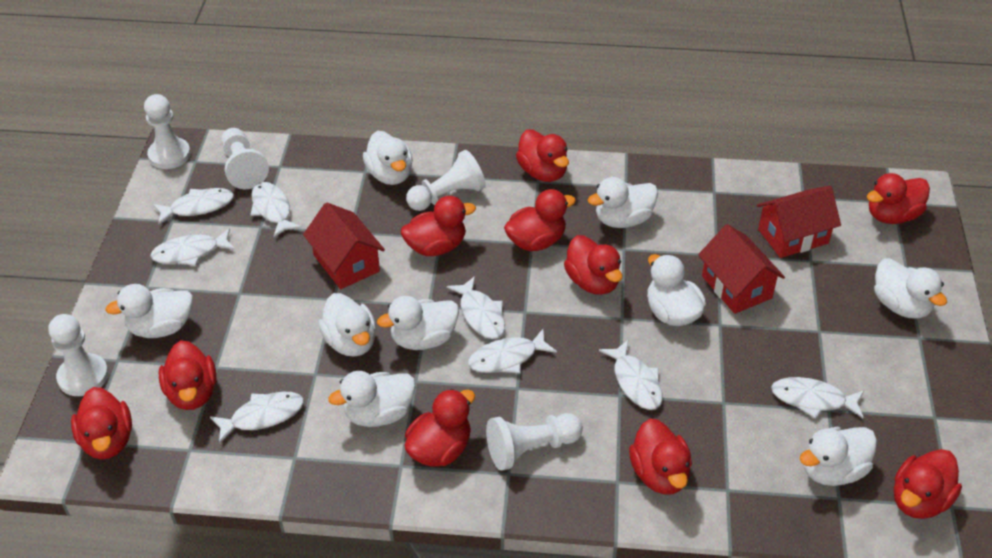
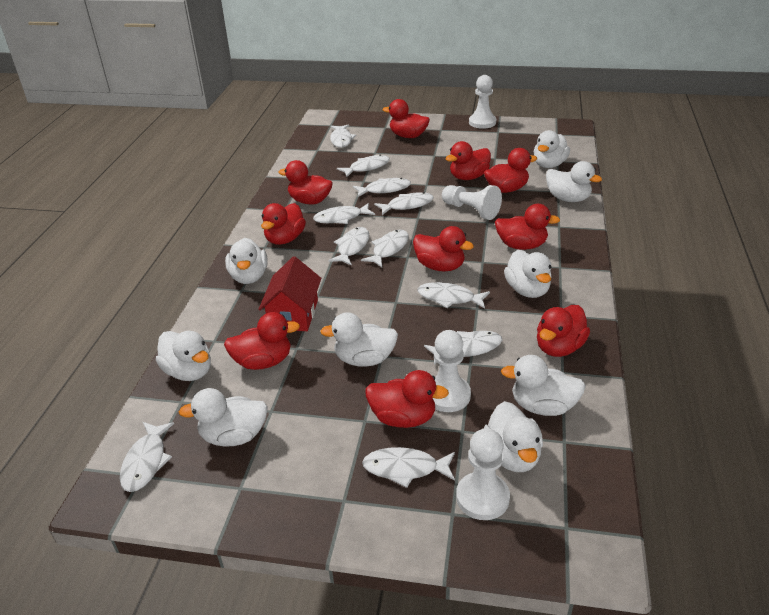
red house: 3 -> 1
white fish: 8 -> 11
white pawn: 5 -> 4

